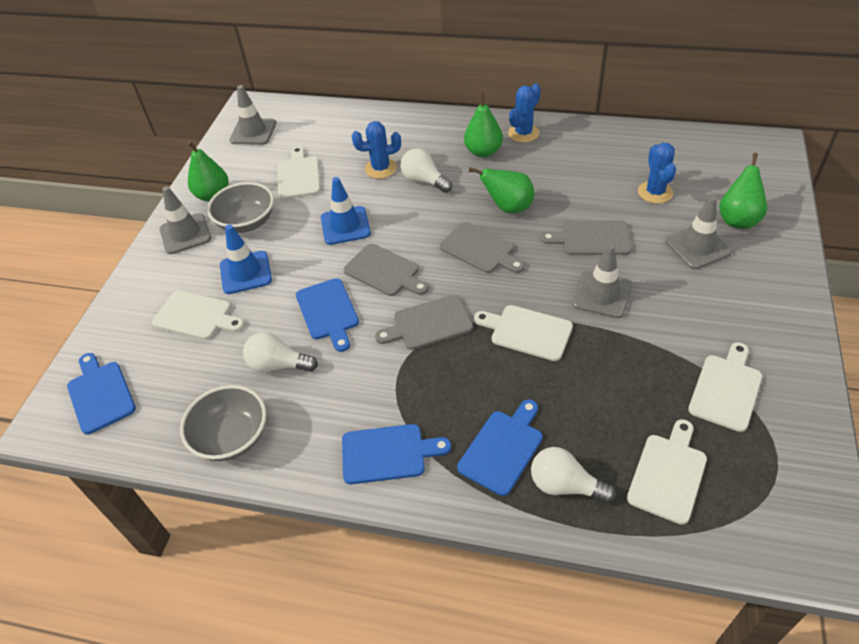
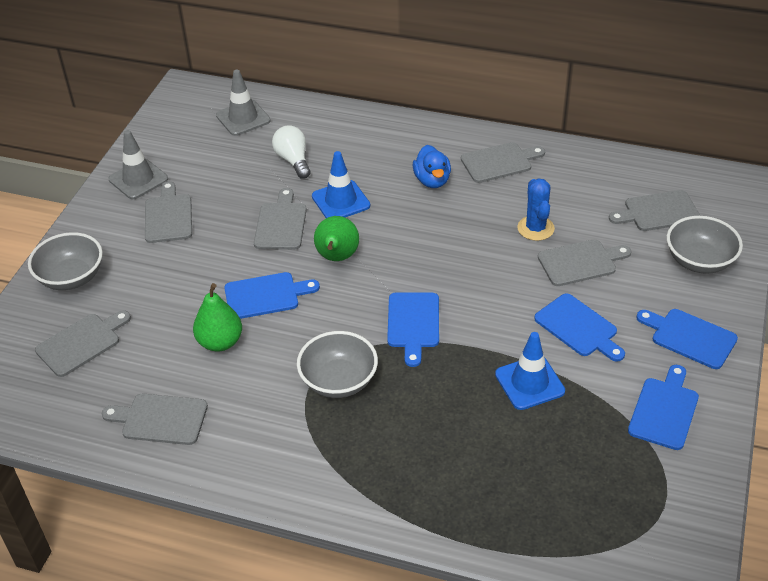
blue cactus: 3 -> 1
blue cutting board: 4 -> 5
blue duck: 0 -> 1
green pear: 4 -> 2
grey bowl: 2 -> 3
grey cutting board: 4 -> 7
grey traffic cone: 4 -> 2
white cutting board: 5 -> 0
white light bulb: 3 -> 1

